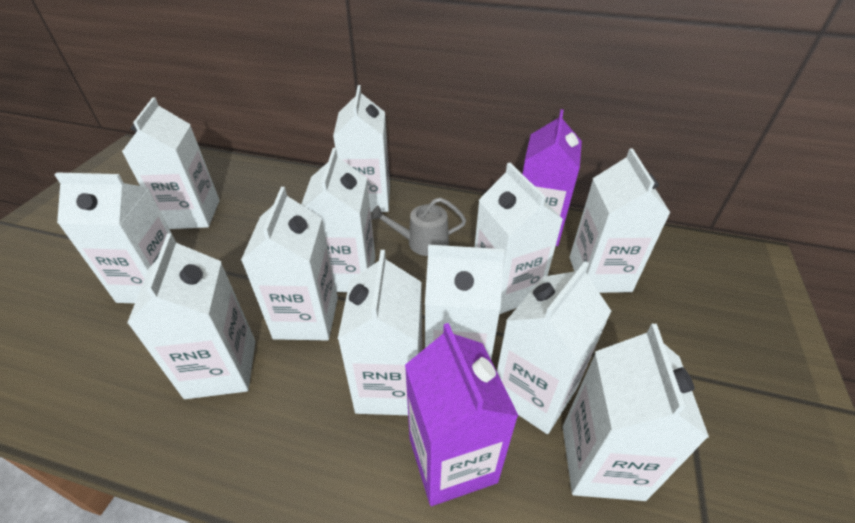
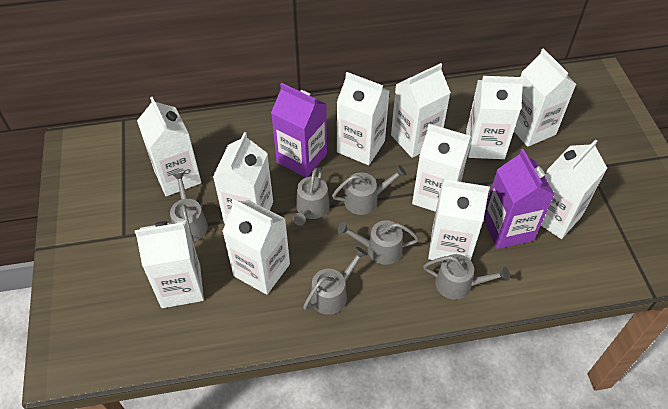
grey watering can: 1 -> 6
white carton: 12 -> 11

